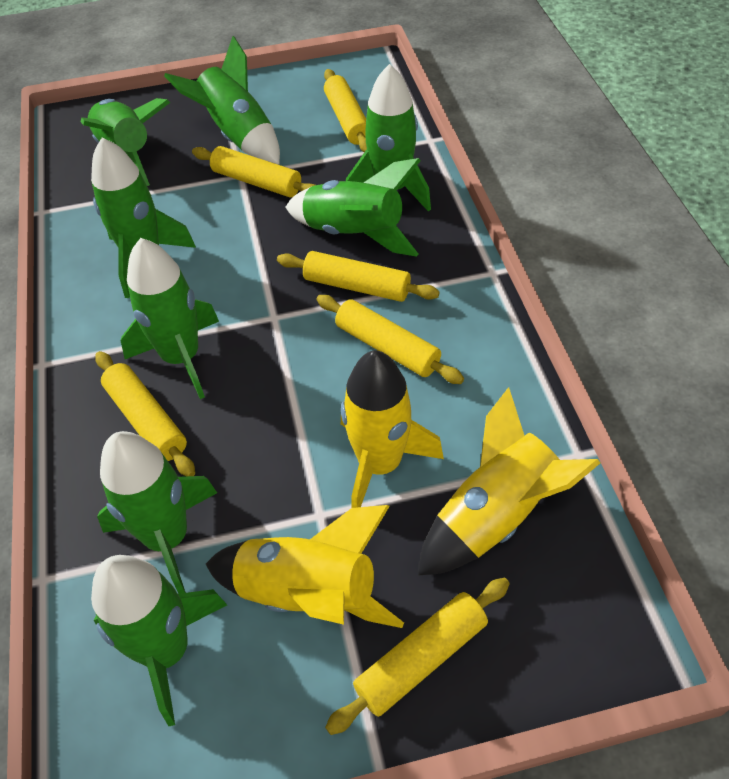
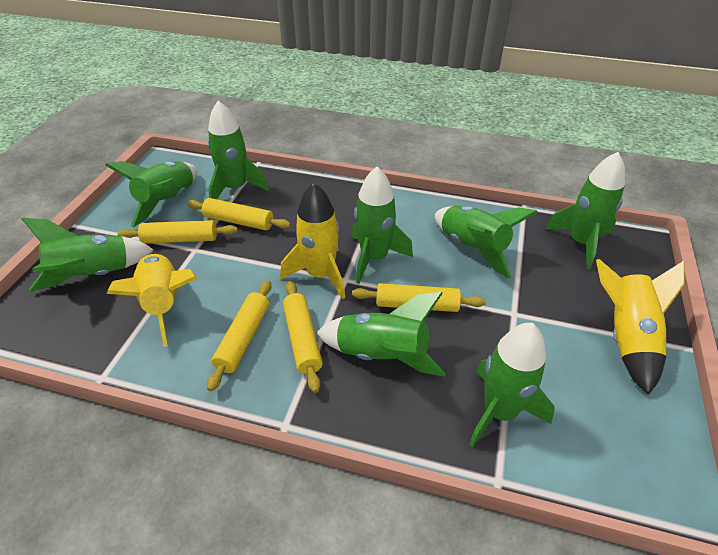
yellow rolling pin: 6 -> 5

